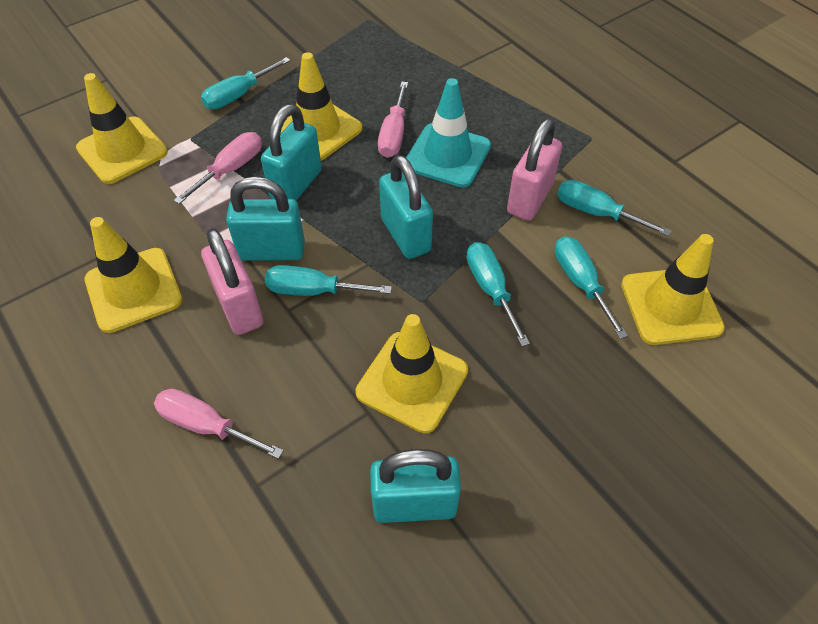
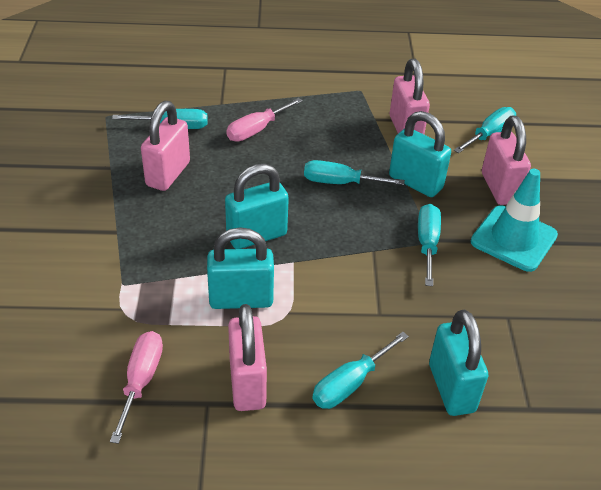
pink padlock: 2 -> 4
pink screwdriver: 3 -> 2
yellow traffic cone: 5 -> 0

